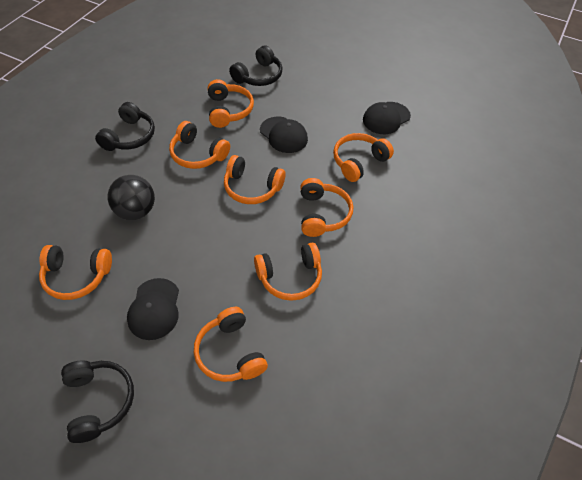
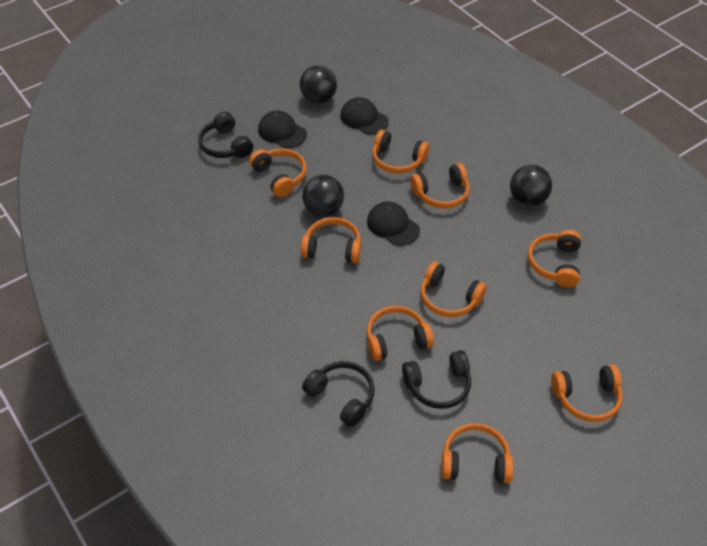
black ball: 1 -> 3
orange headphones: 8 -> 9

